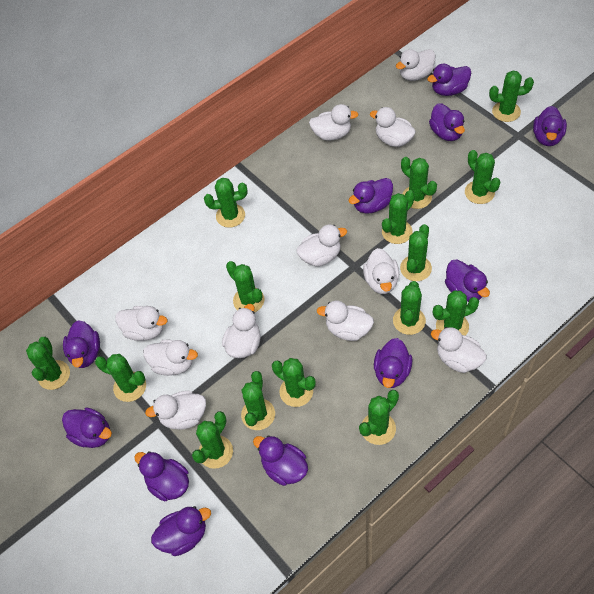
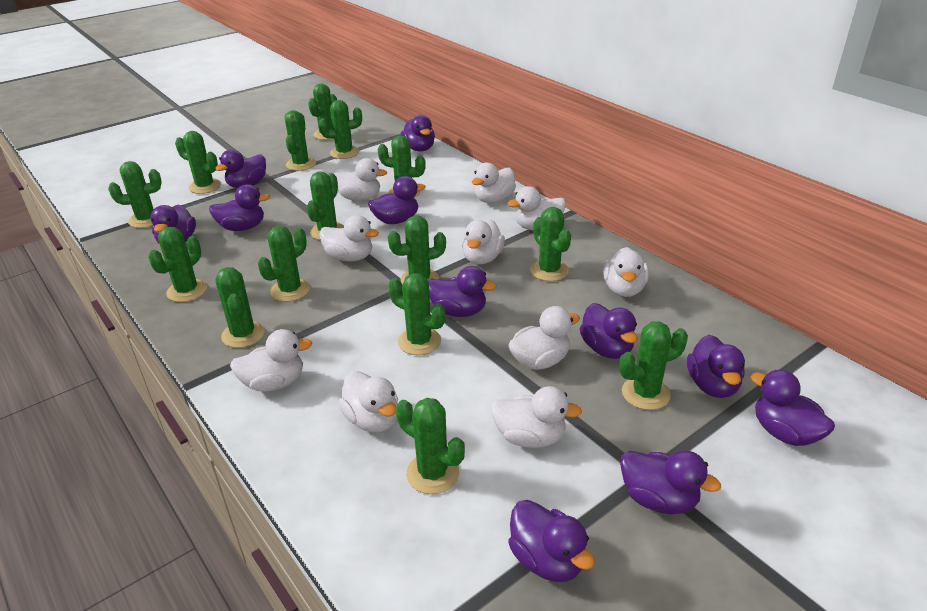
white duck: 11 -> 10

